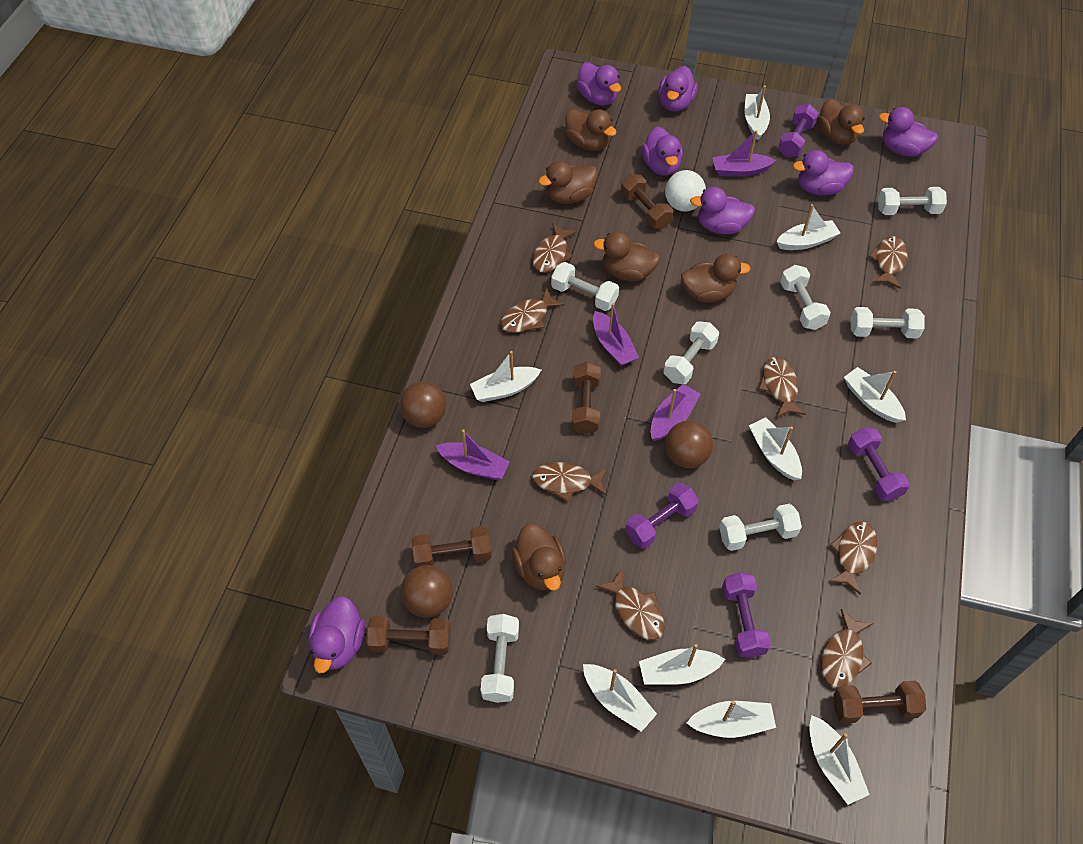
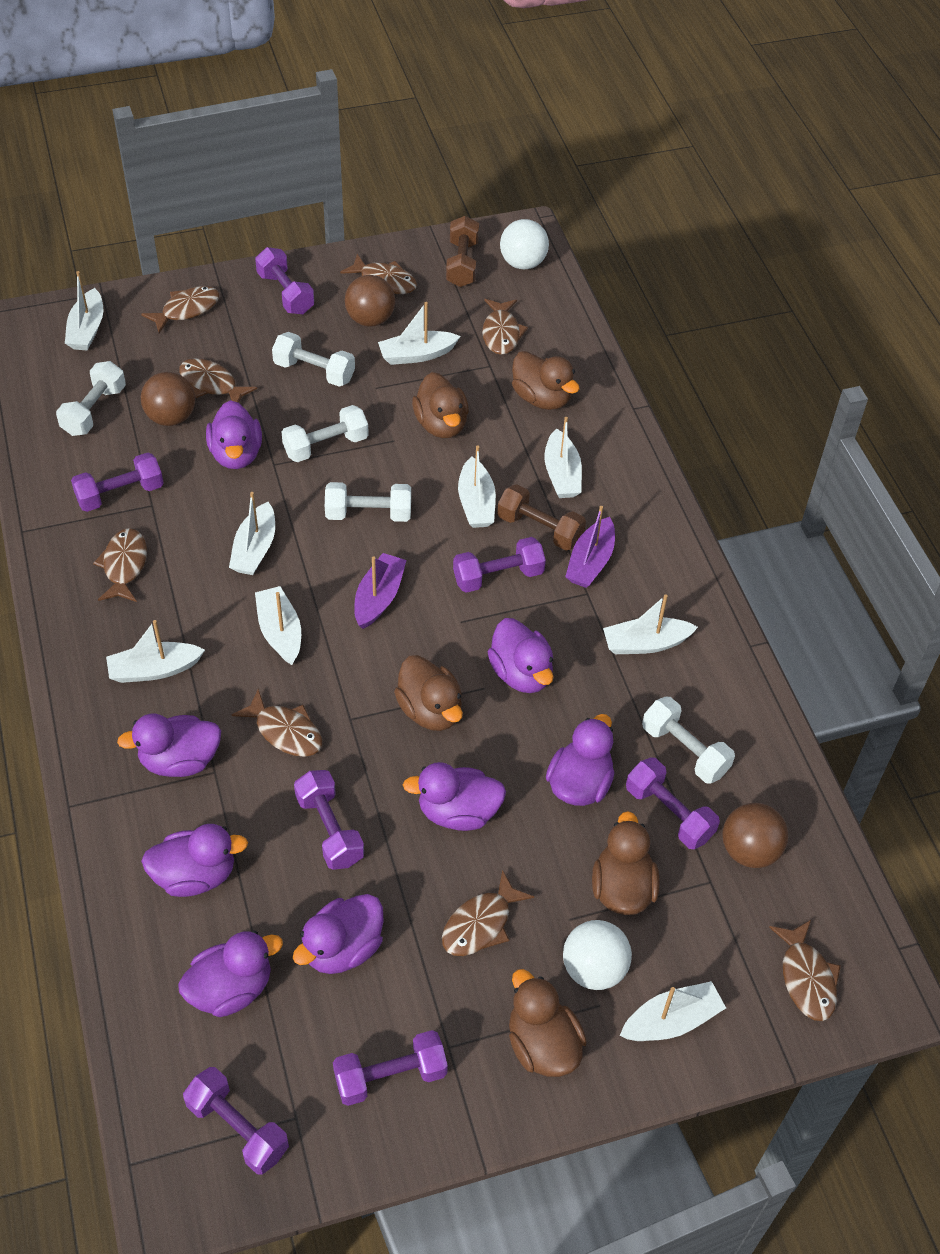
brown duck: 6 -> 5
brown dumbbell: 5 -> 2
purple boat: 4 -> 2
purple duck: 7 -> 8
purple dumbbell: 4 -> 7
white ball: 1 -> 2
white dumbbell: 7 -> 5

